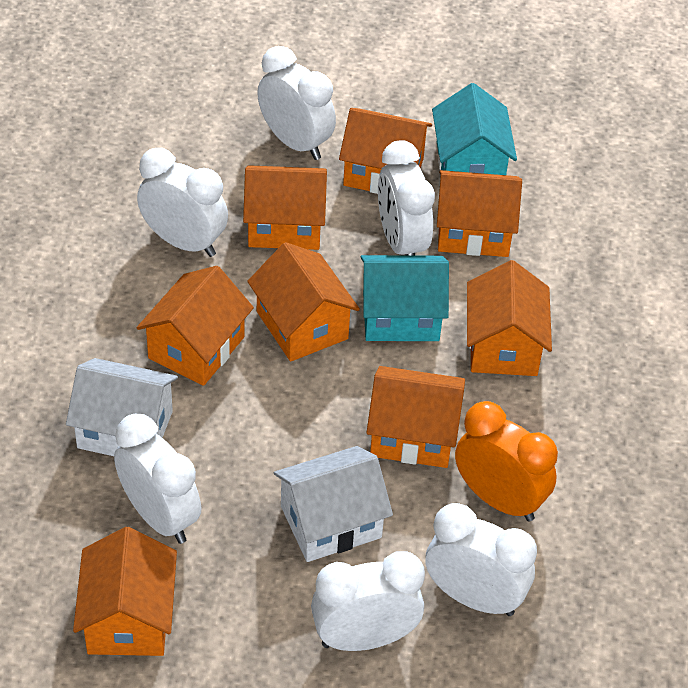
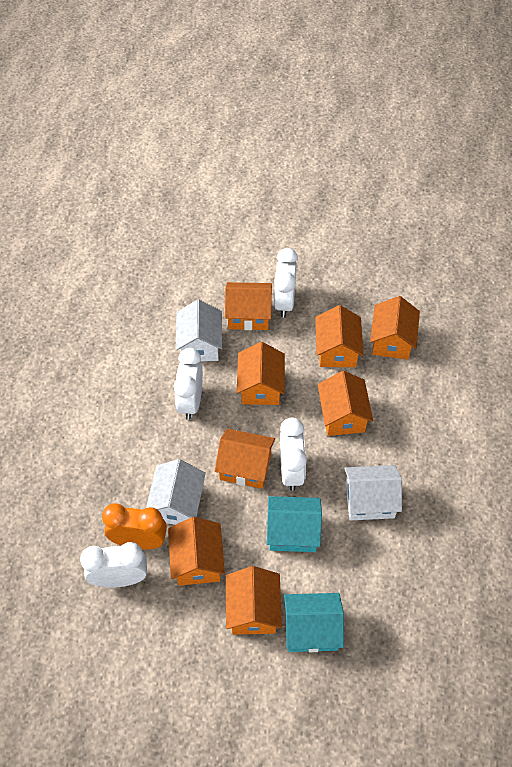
white clock: 6 -> 4
white house: 2 -> 3

